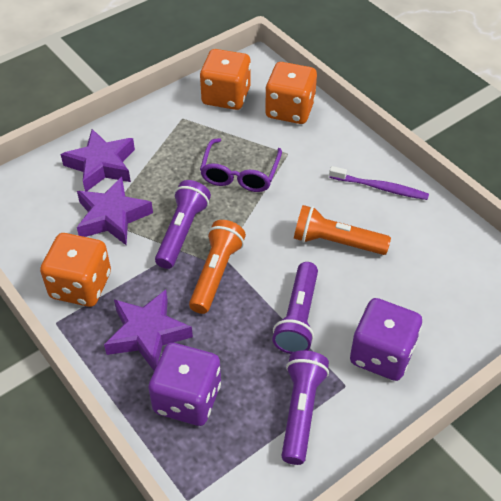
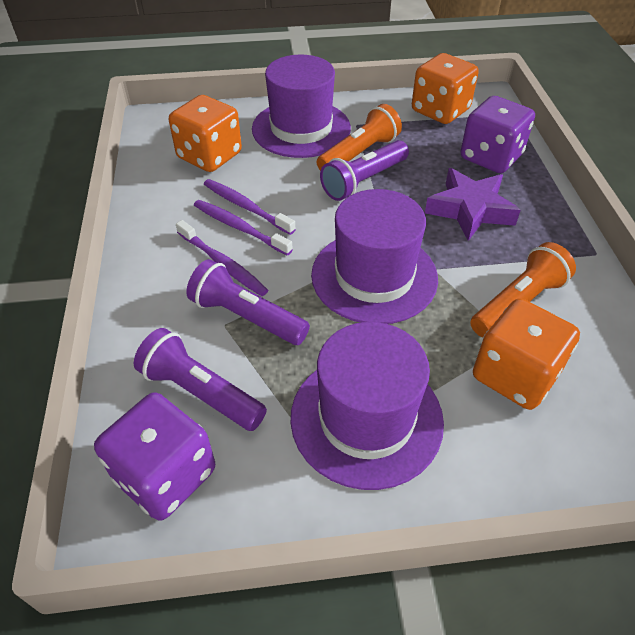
purple glasses: 1 -> 0
purple hat: 0 -> 3
purple star: 3 -> 1
purple toothbrush: 1 -> 3

